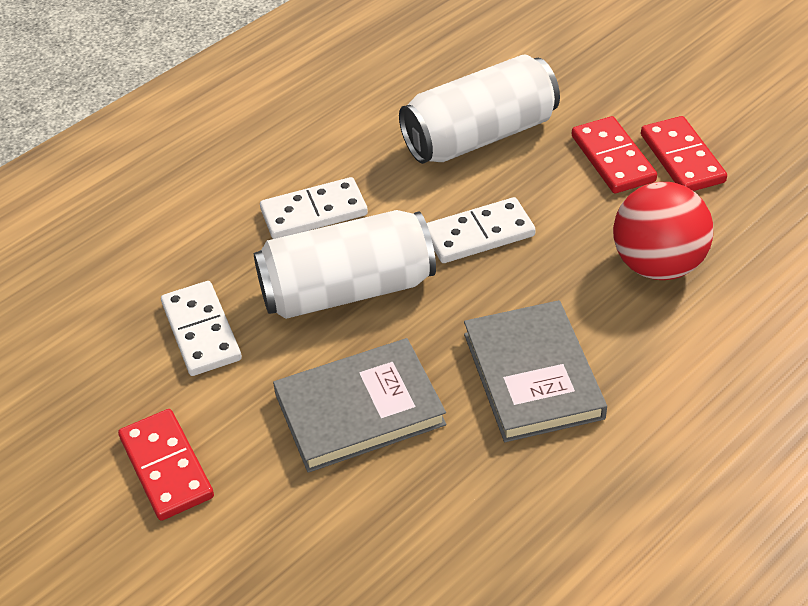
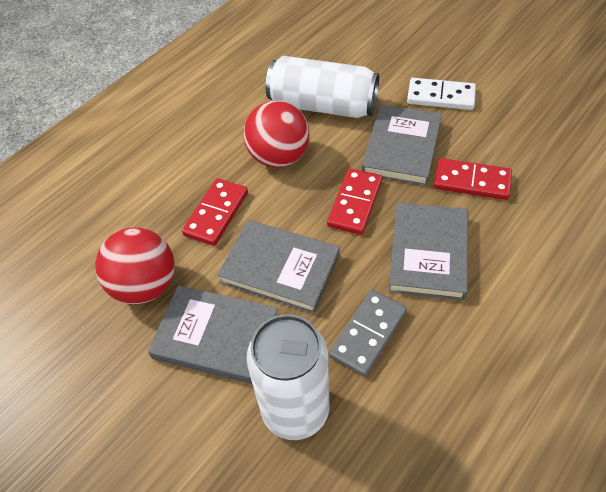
grey book: 2 -> 4
grey domino: 0 -> 1
red ball: 1 -> 2
white domino: 3 -> 1

